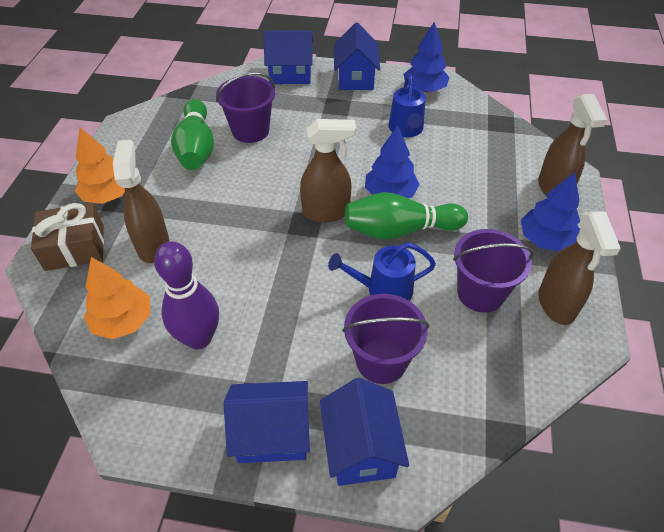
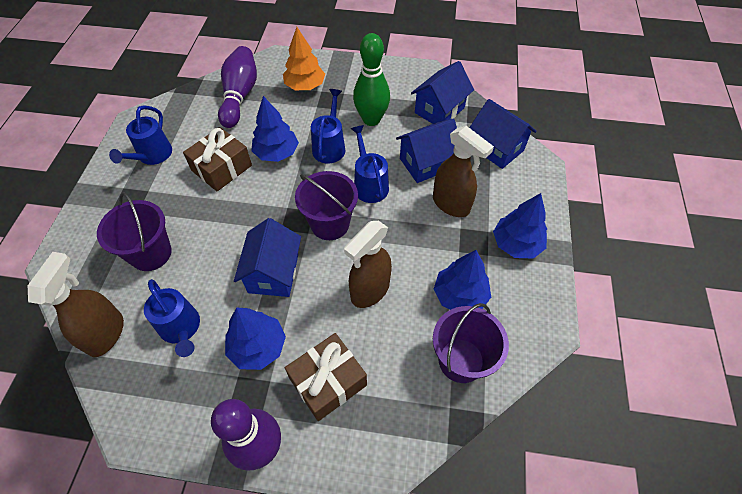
blue tree: 3 -> 4
blue watering can: 2 -> 4
brown gift: 1 -> 2
brown spray bottle: 4 -> 3
green bowling pin: 2 -> 1
orange tree: 2 -> 1
purple bowling pin: 1 -> 2

